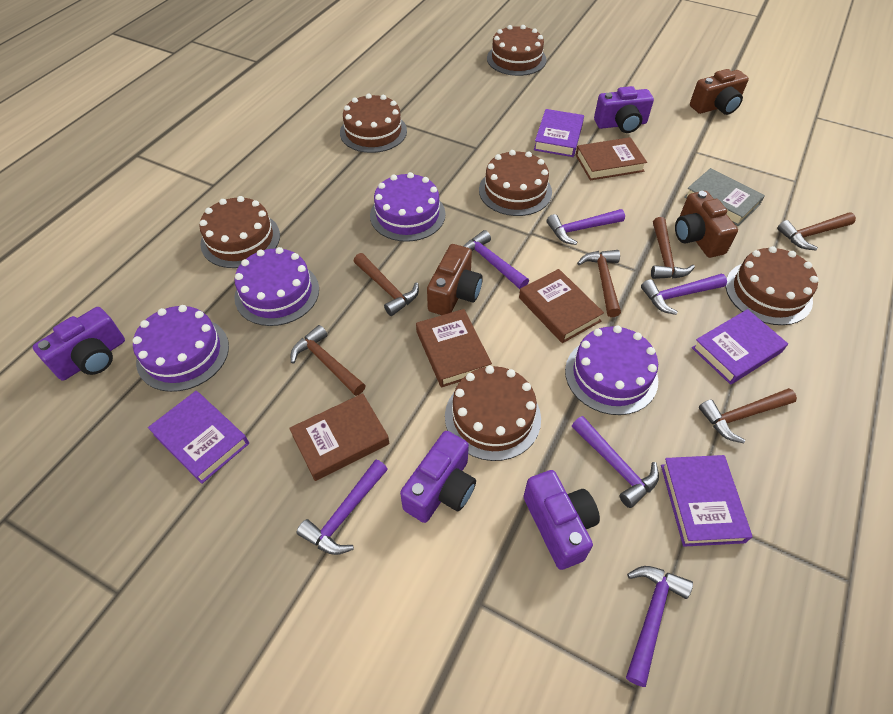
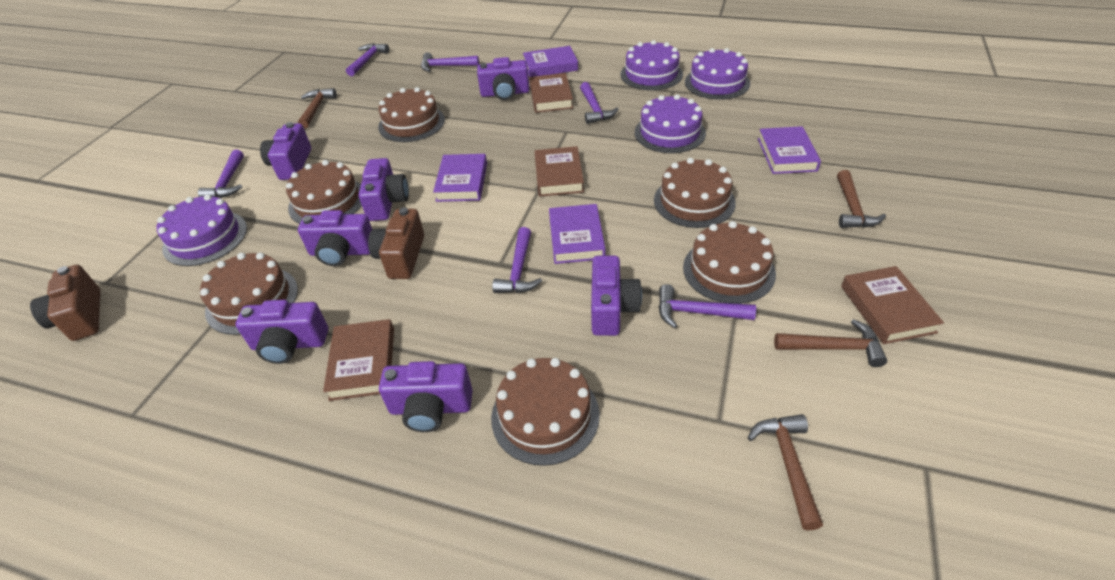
brown camera: 3 -> 2
brown hammer: 6 -> 4
grey book: 1 -> 0
purple camera: 4 -> 7

